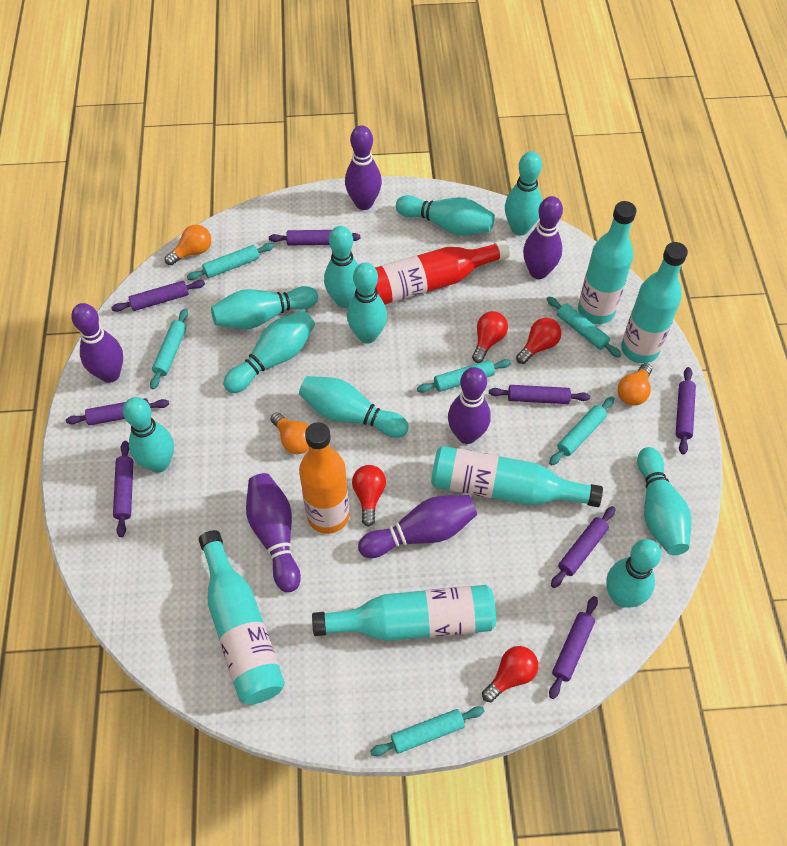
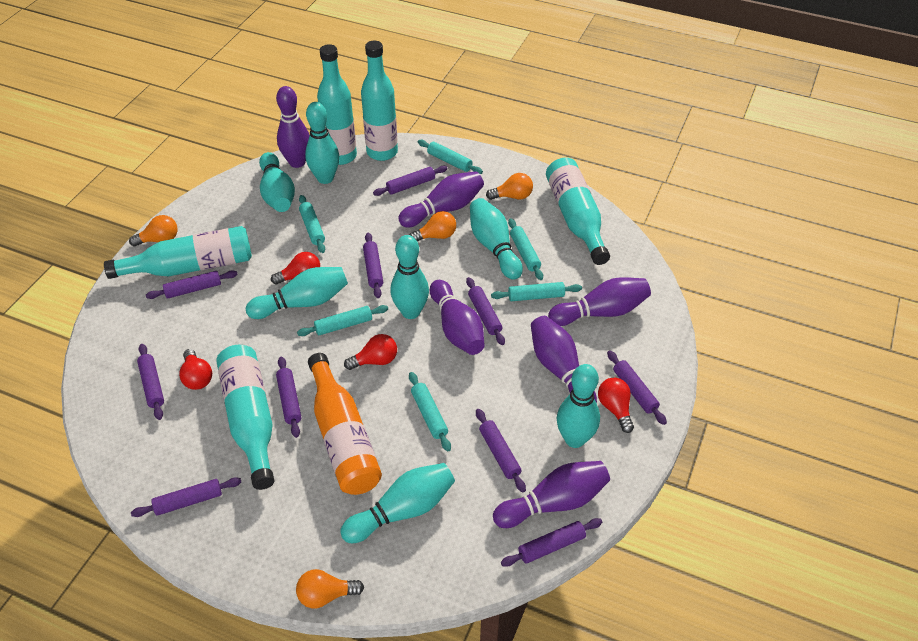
orange light bulb: 3 -> 4
purple rolling pin: 8 -> 10
red bottle: 1 -> 0
turquoise bowling pin: 10 -> 7

